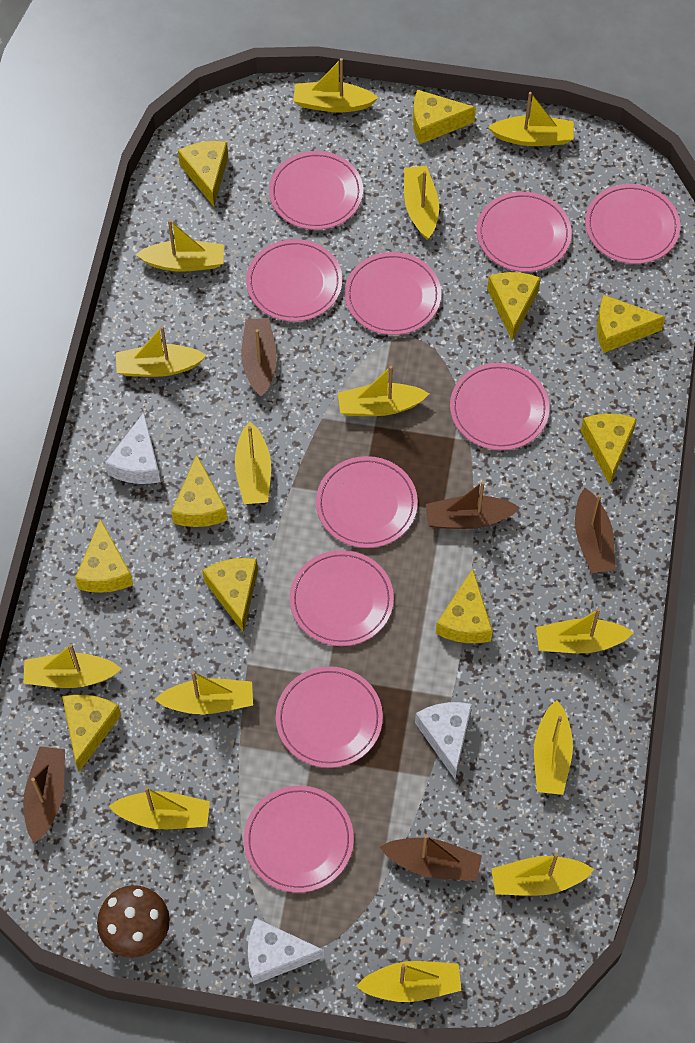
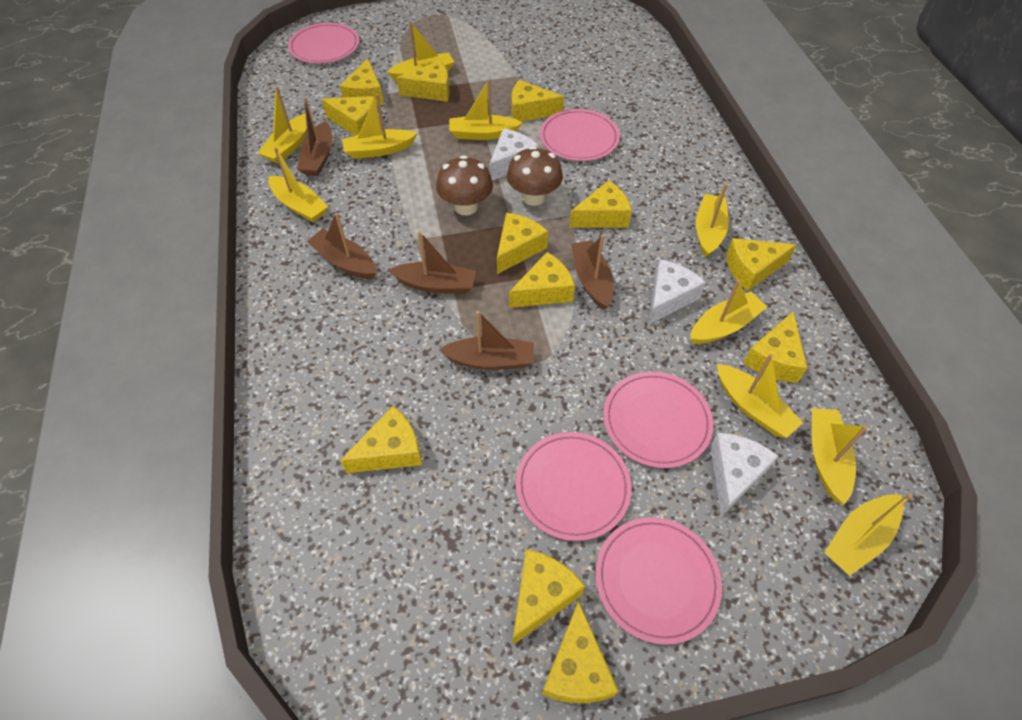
brown mushroom: 1 -> 2
pink plate: 10 -> 5
yellow boat: 14 -> 10
yellow cheese: 10 -> 12

